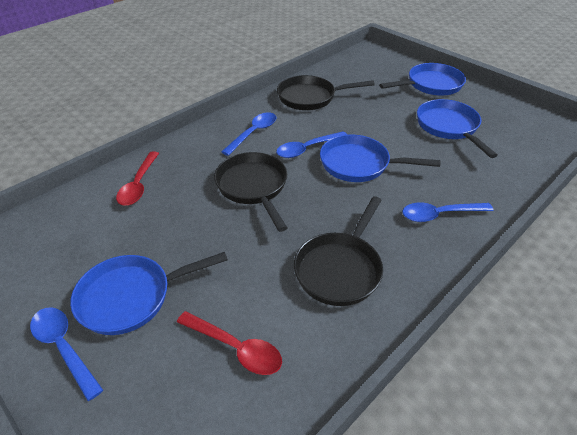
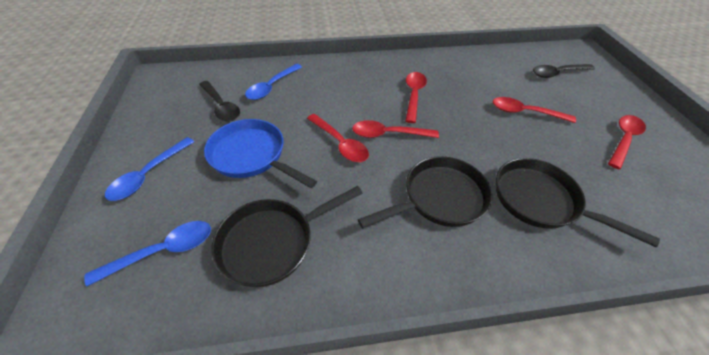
black spoon: 0 -> 2
blue pan: 4 -> 1
blue spoon: 4 -> 3
red spoon: 2 -> 5

